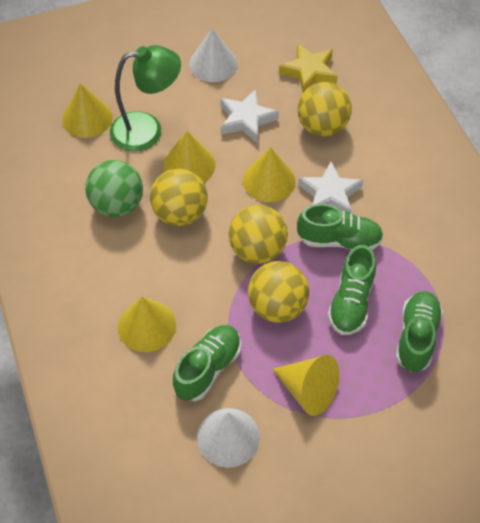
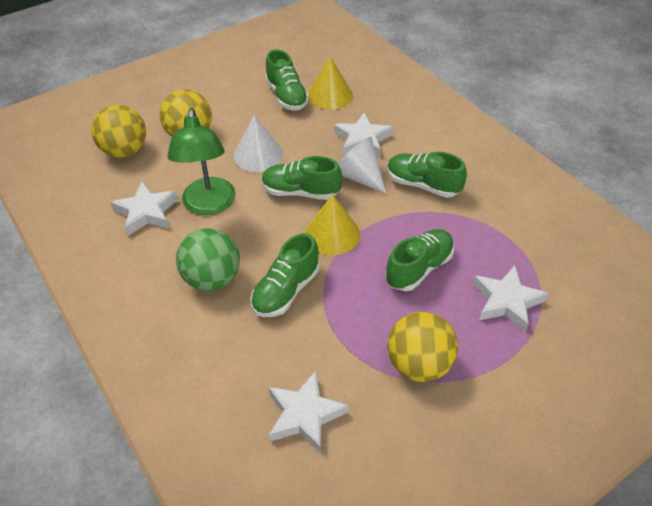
green shoe: 4 -> 5
white star: 2 -> 4
yellow ball: 4 -> 3
yellow cone: 5 -> 2
yellow star: 1 -> 0

